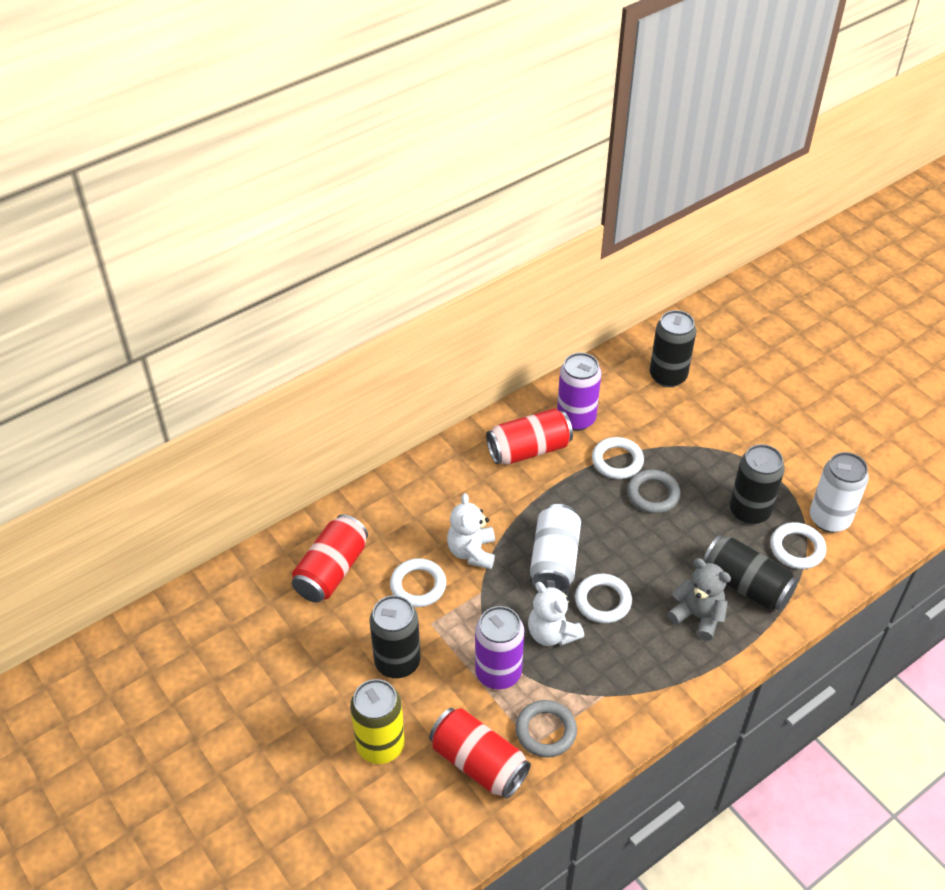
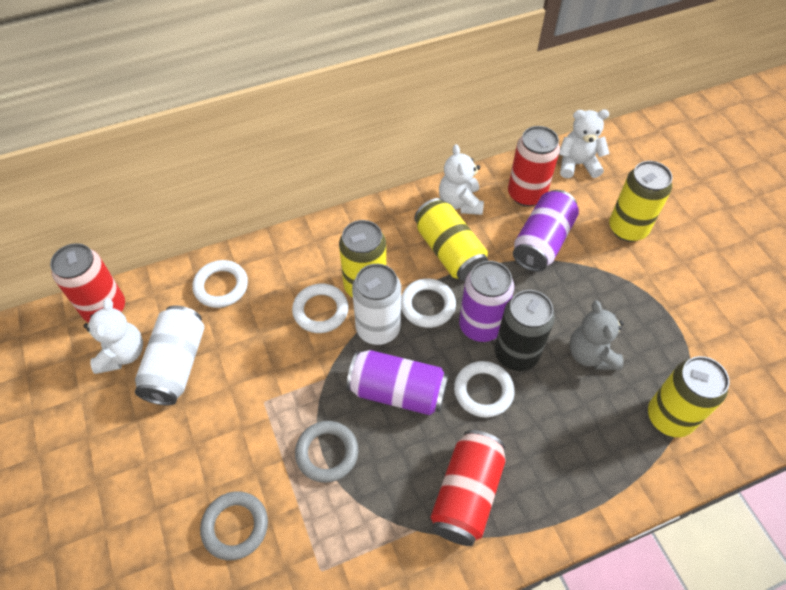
black can: 4 -> 1
purple can: 2 -> 3
white teddy bear: 2 -> 3
yellow can: 1 -> 4

